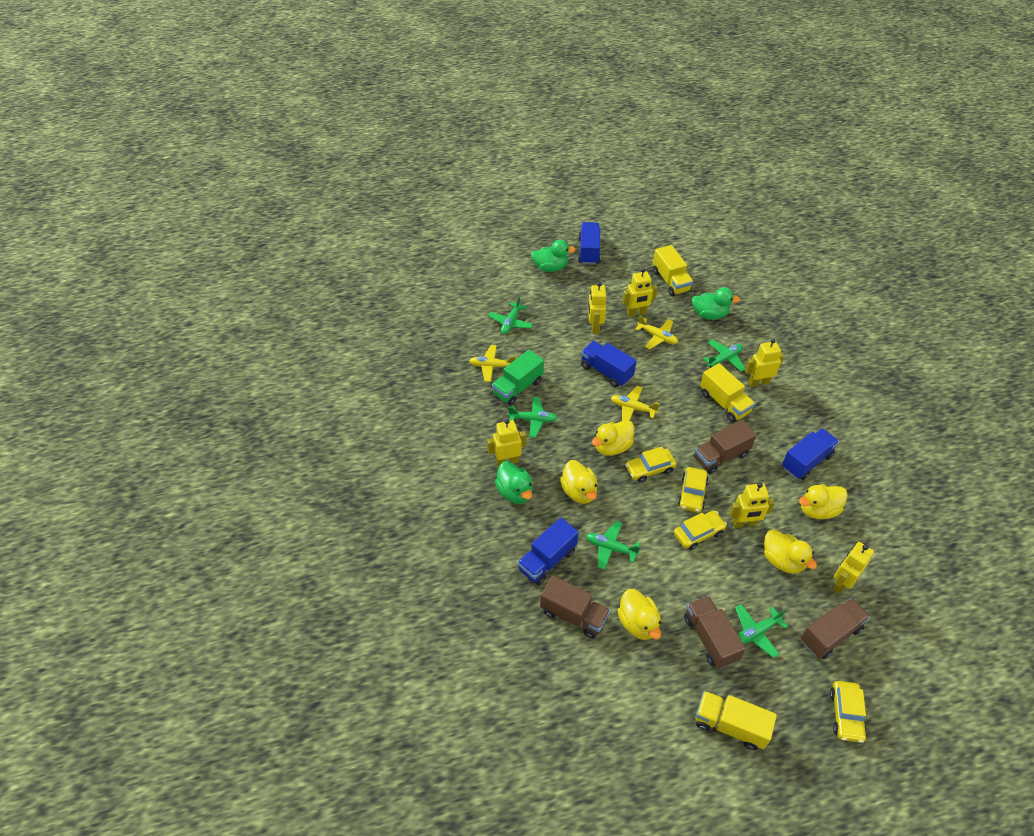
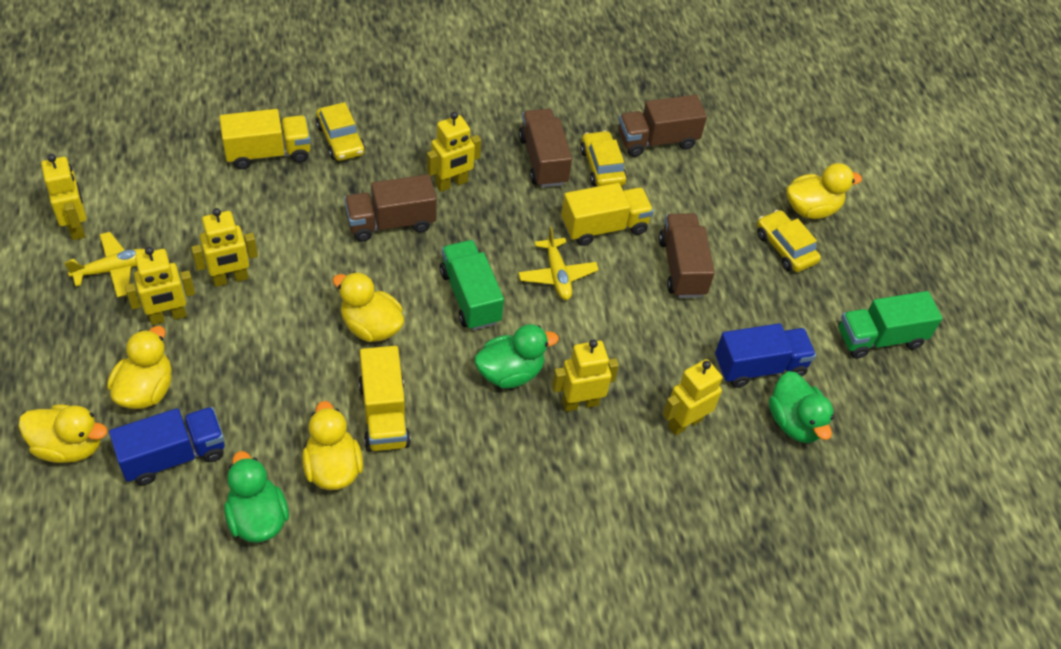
blue truck: 4 -> 2
green plane: 5 -> 0
green truck: 1 -> 2
yellow car: 4 -> 3
yellow plane: 3 -> 2

